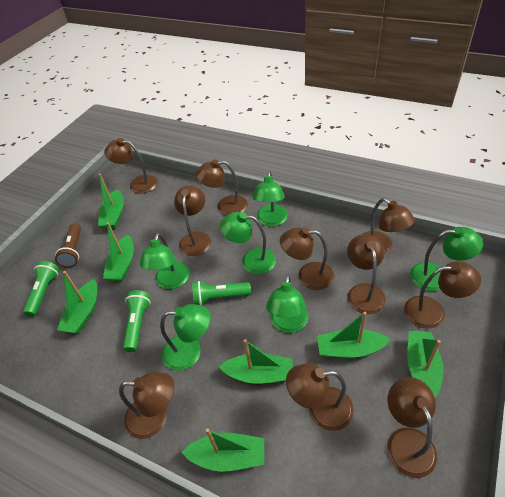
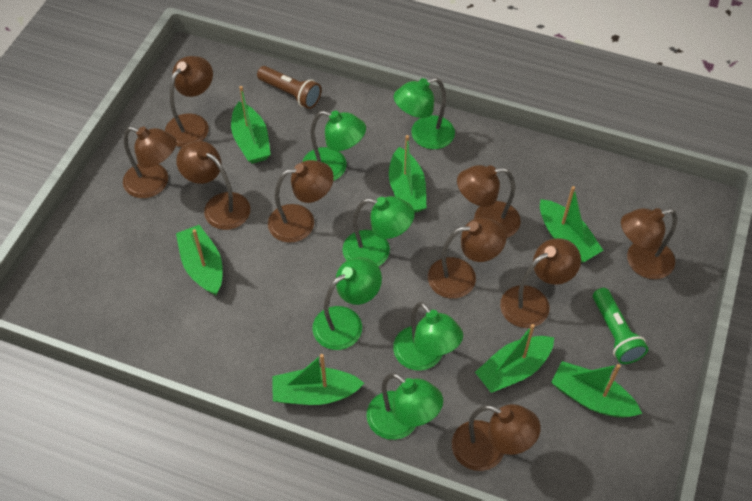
brown lamp: 10 -> 9
green flashlight: 3 -> 1

